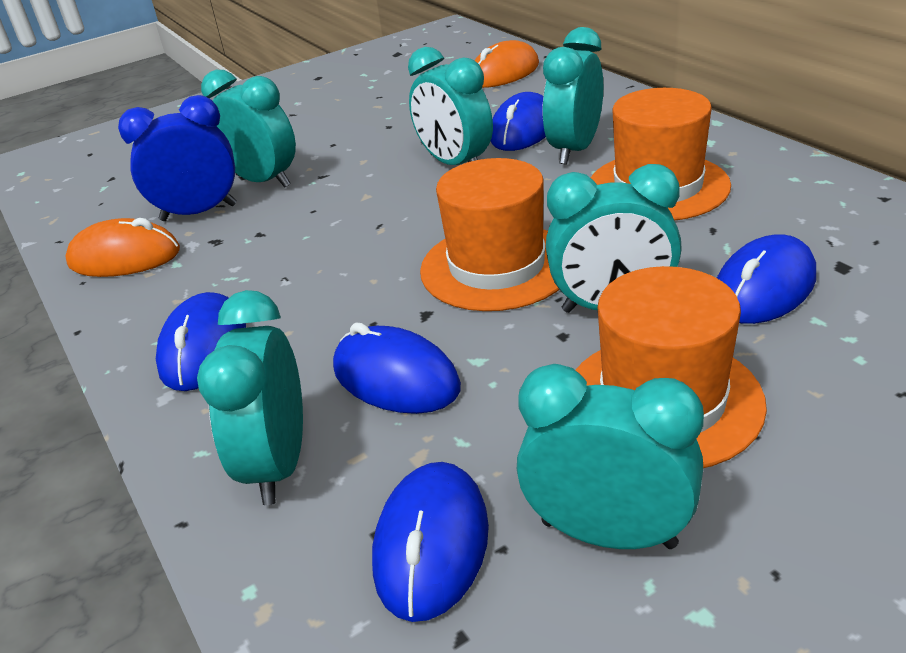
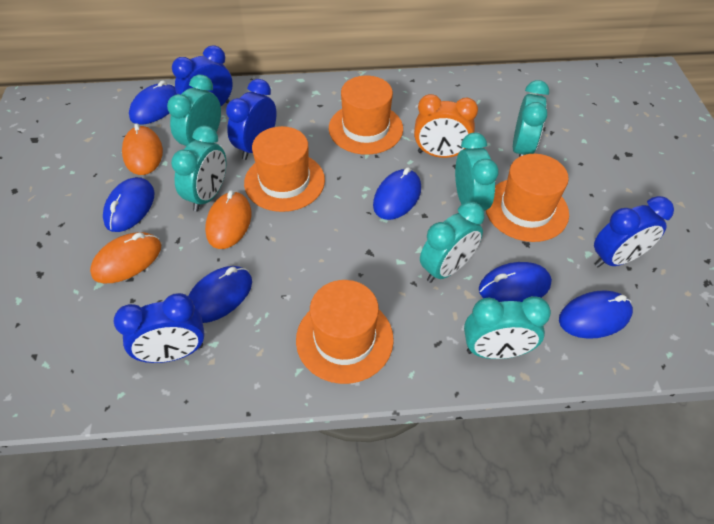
blue clock: 1 -> 4
blue mouse: 5 -> 6
orange clock: 0 -> 1
orange hat: 3 -> 4
orange mouse: 2 -> 3

